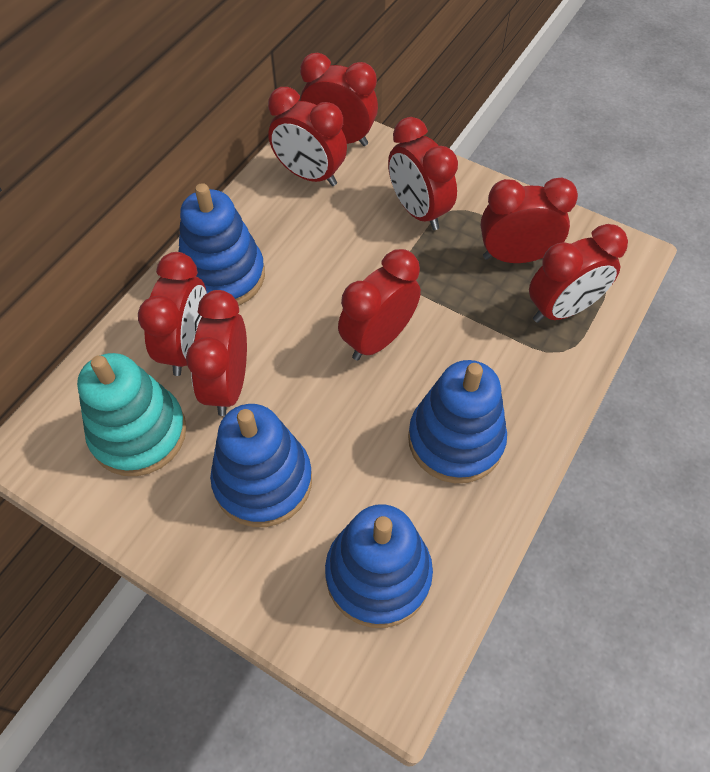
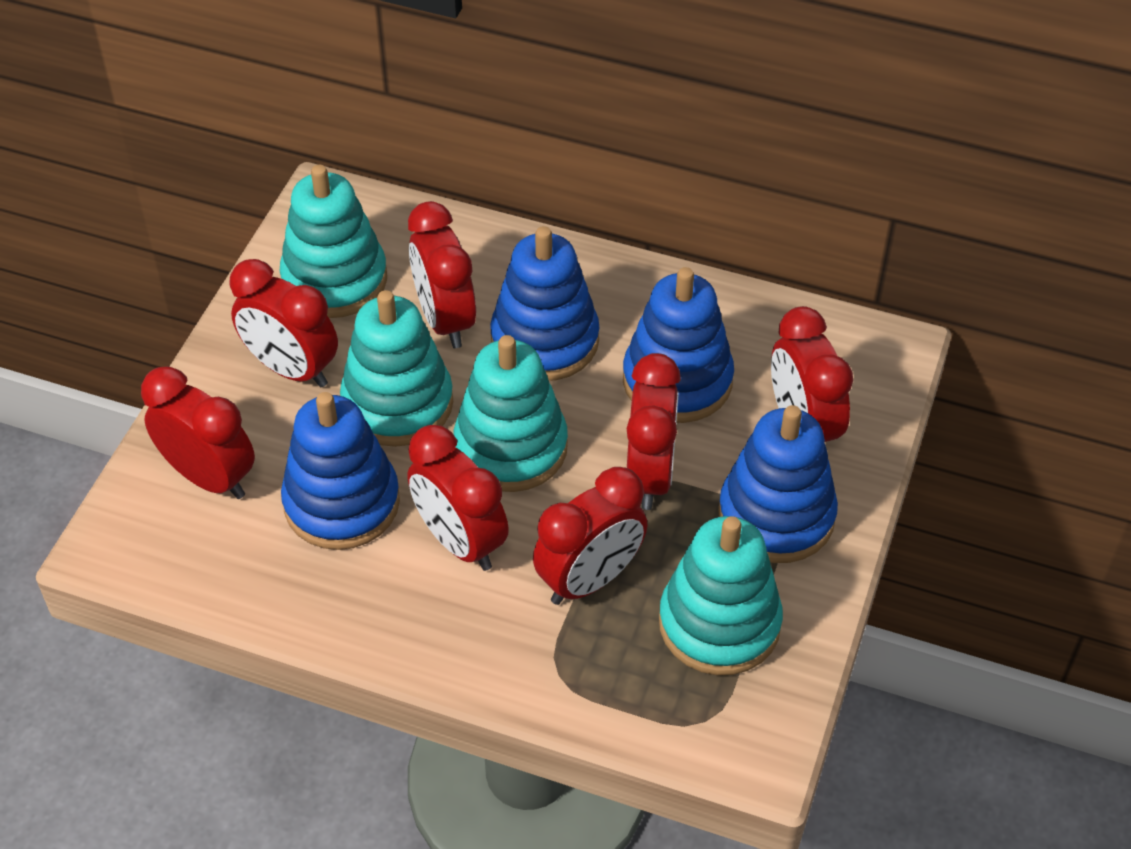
red clock: 8 -> 7
turquoise stacking toy: 1 -> 4

